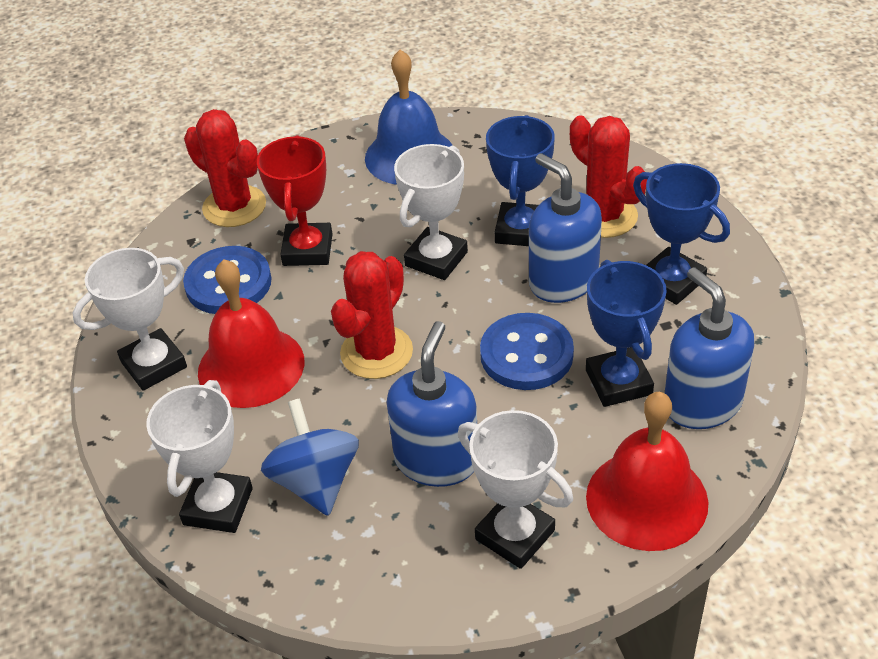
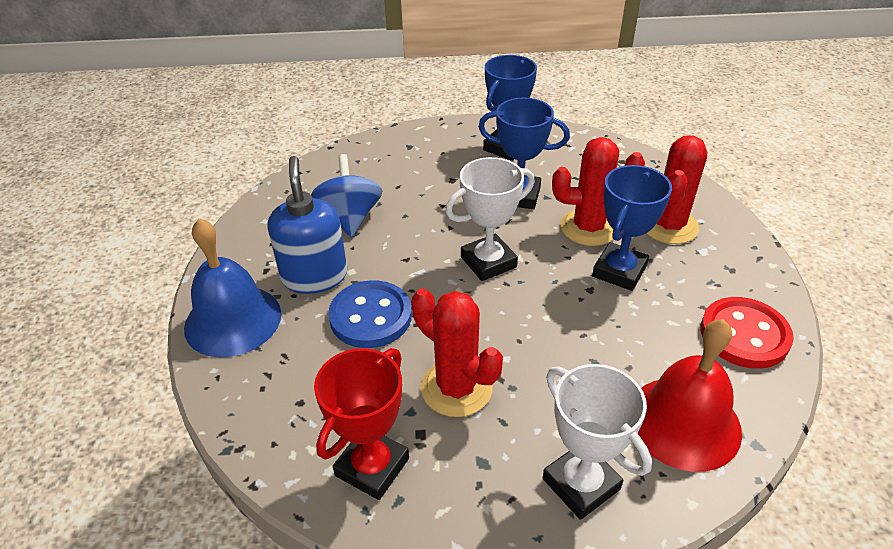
blue button: 2 -> 1
blue soap dispenser: 3 -> 1
red bell: 2 -> 1
red button: 0 -> 1
white trophy: 4 -> 2

